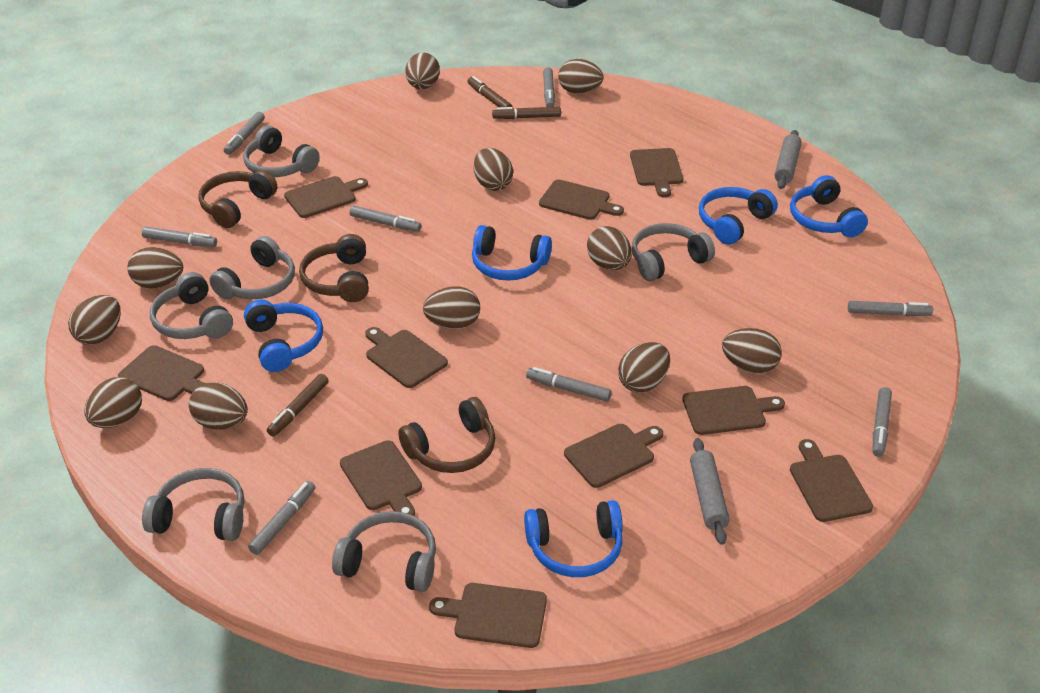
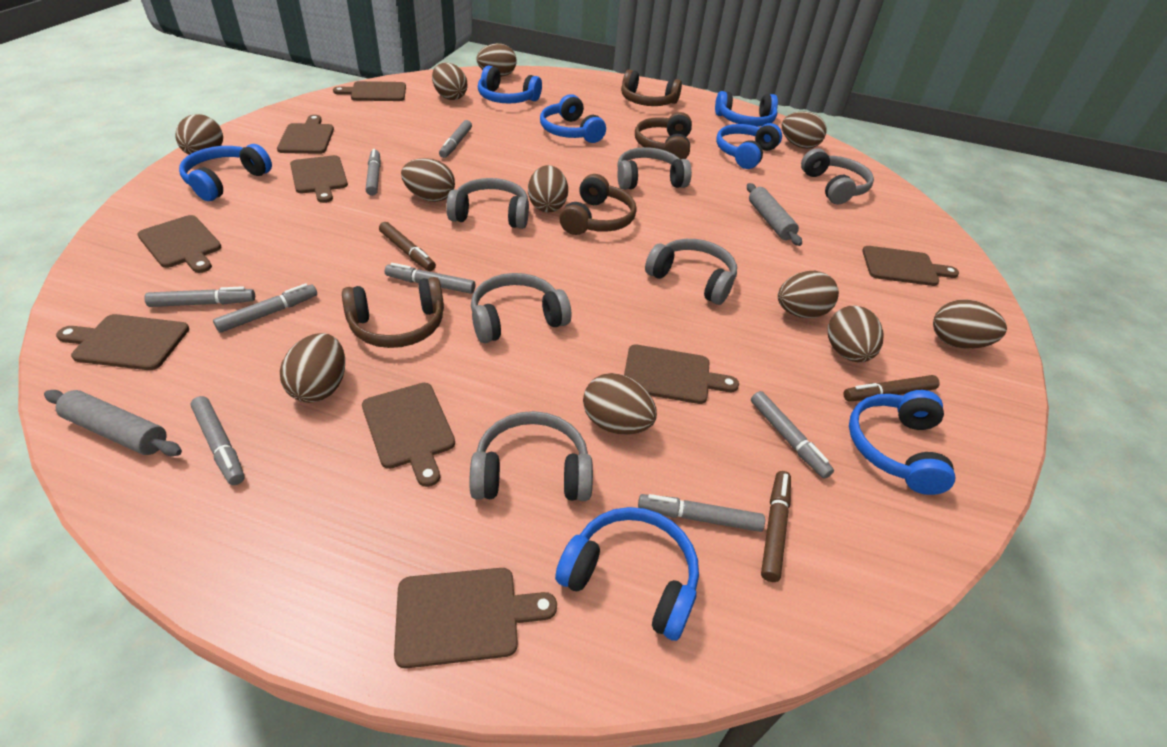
blue headphones: 5 -> 7
brown cutting board: 10 -> 9
brown headphones: 3 -> 4

